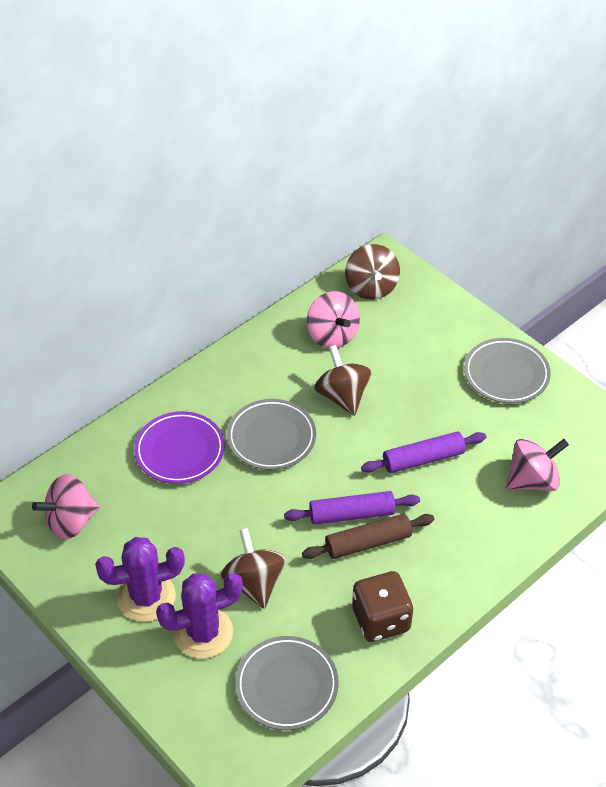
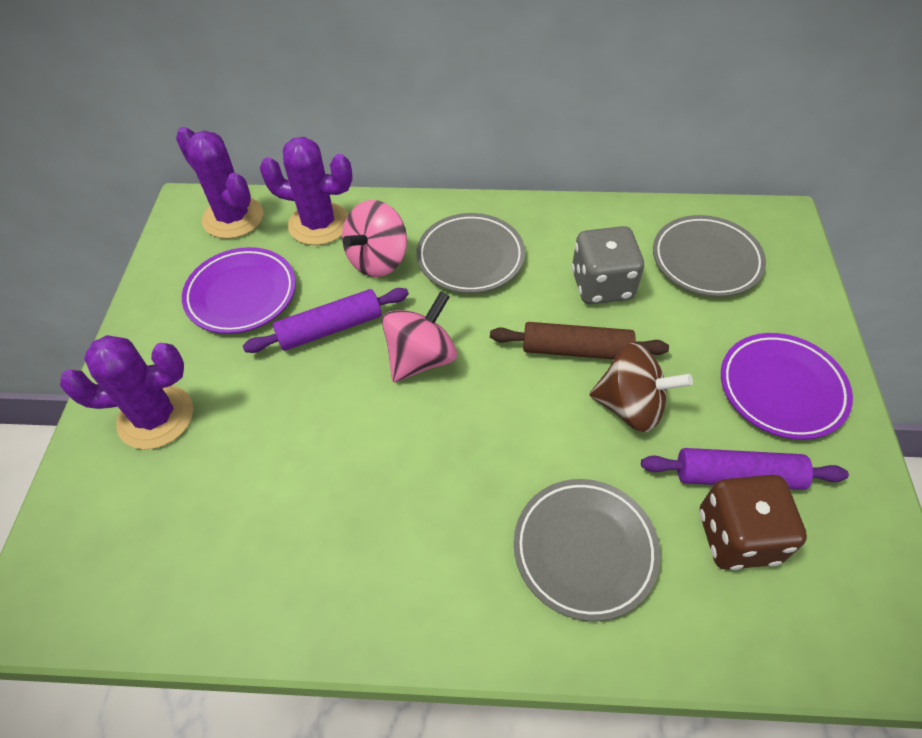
brown spinning top: 3 -> 1
grey dice: 0 -> 1
pink spinning top: 3 -> 2
purple cactus: 2 -> 3
purple plate: 1 -> 2

